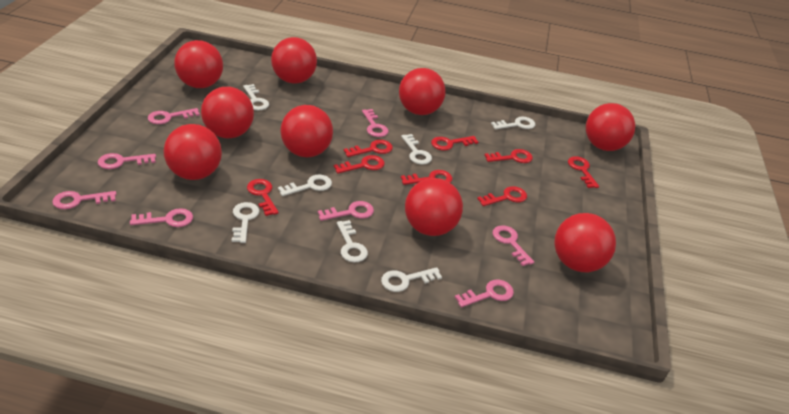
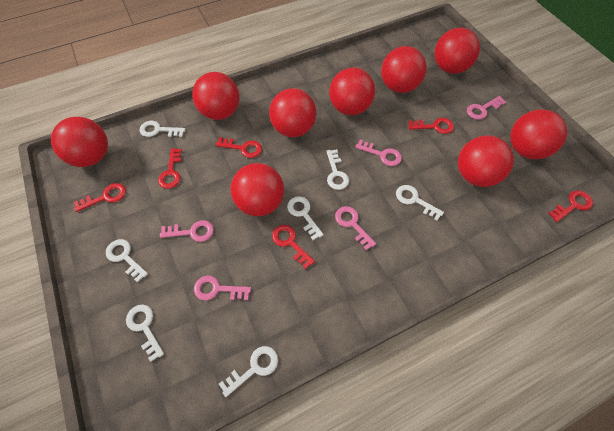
pink key: 8 -> 5
red key: 8 -> 6

